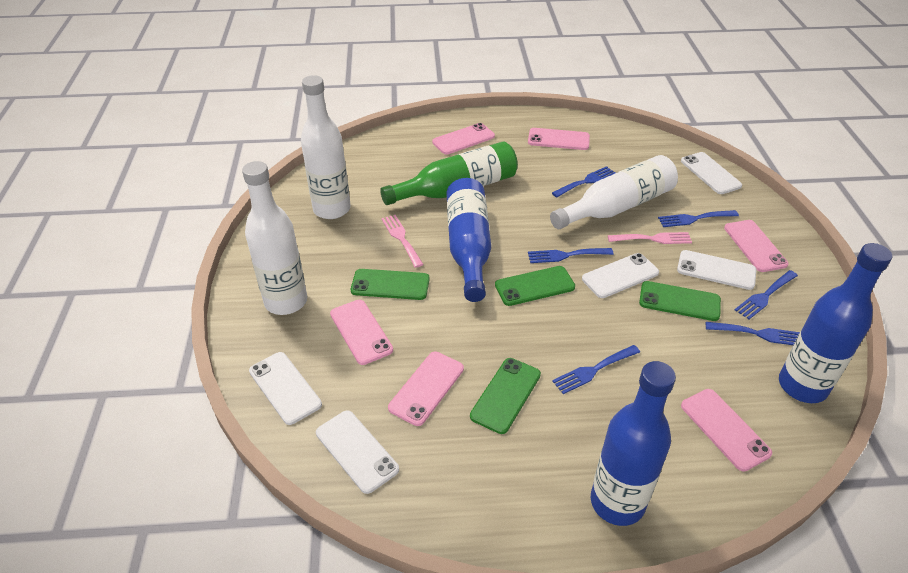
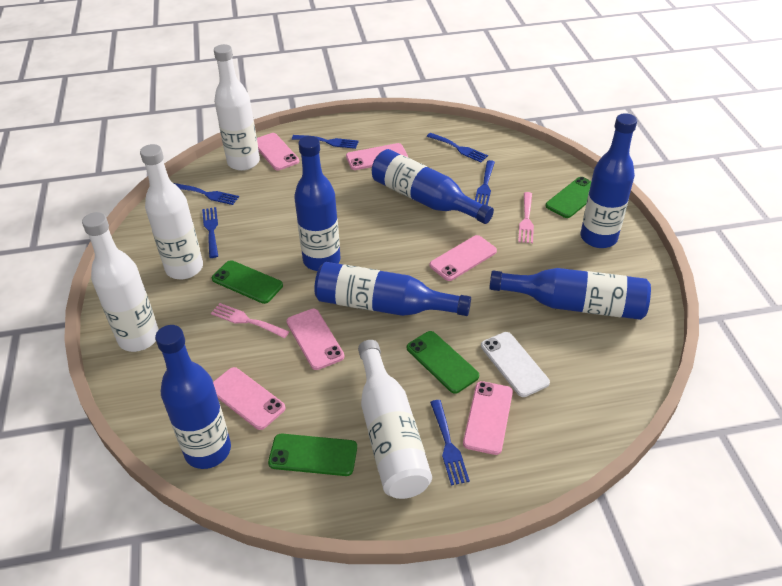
blue bottle: 3 -> 6
green bottle: 1 -> 0
white bottle: 3 -> 4
white phone: 5 -> 1

